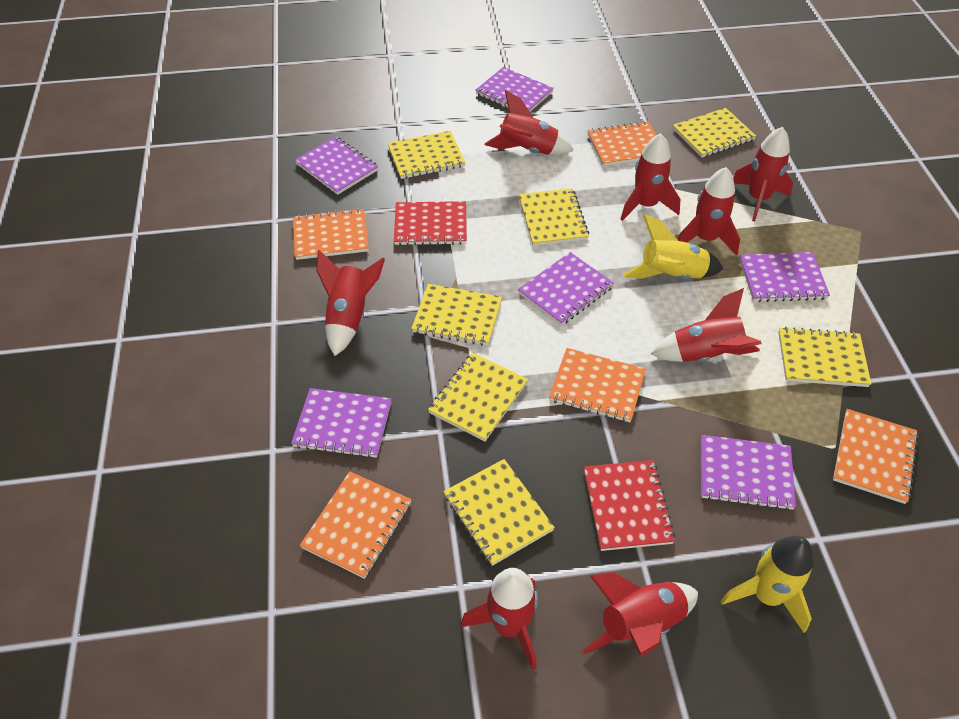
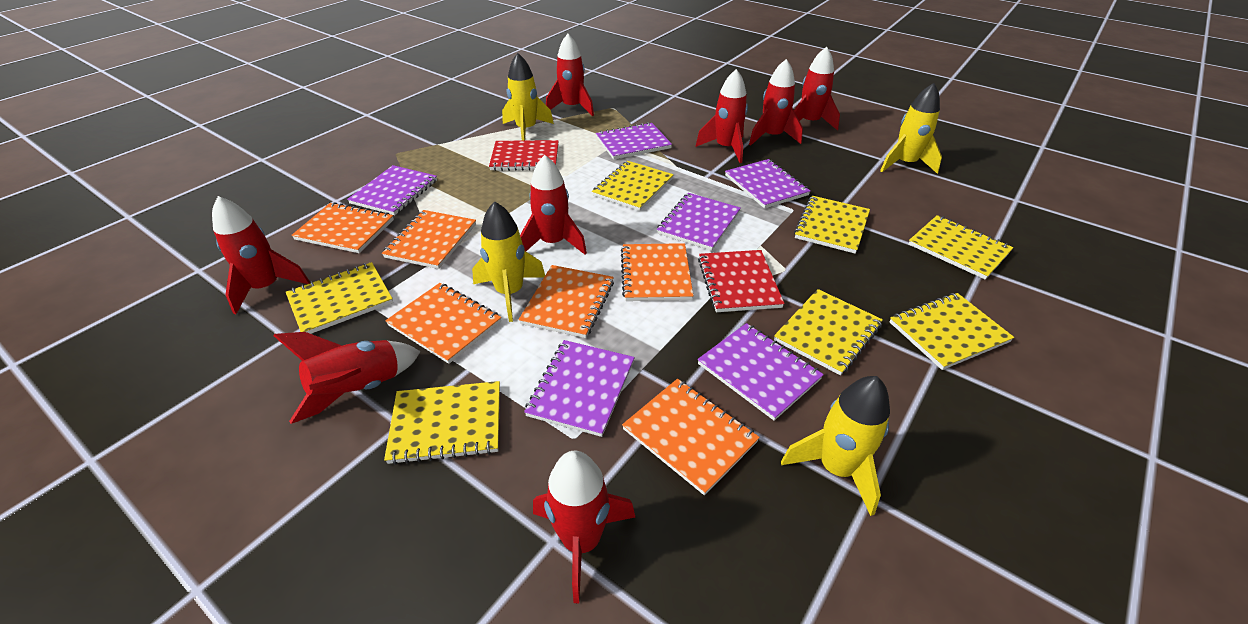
orange notebook: 5 -> 6
yellow rocket: 2 -> 4

